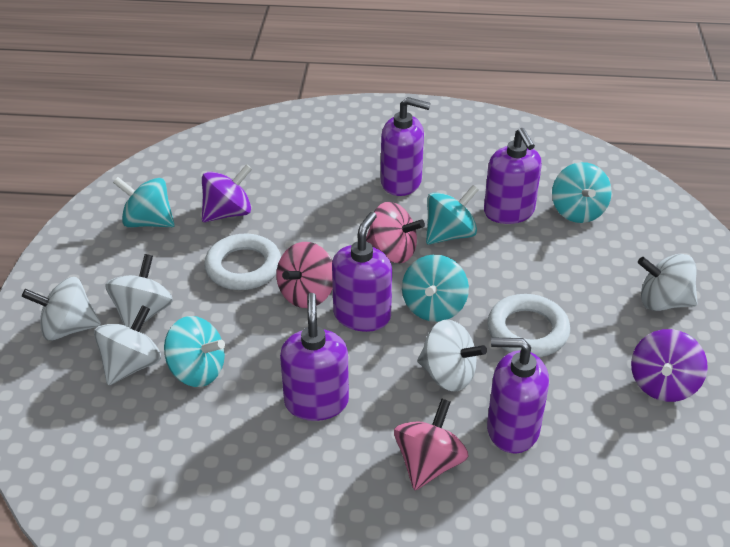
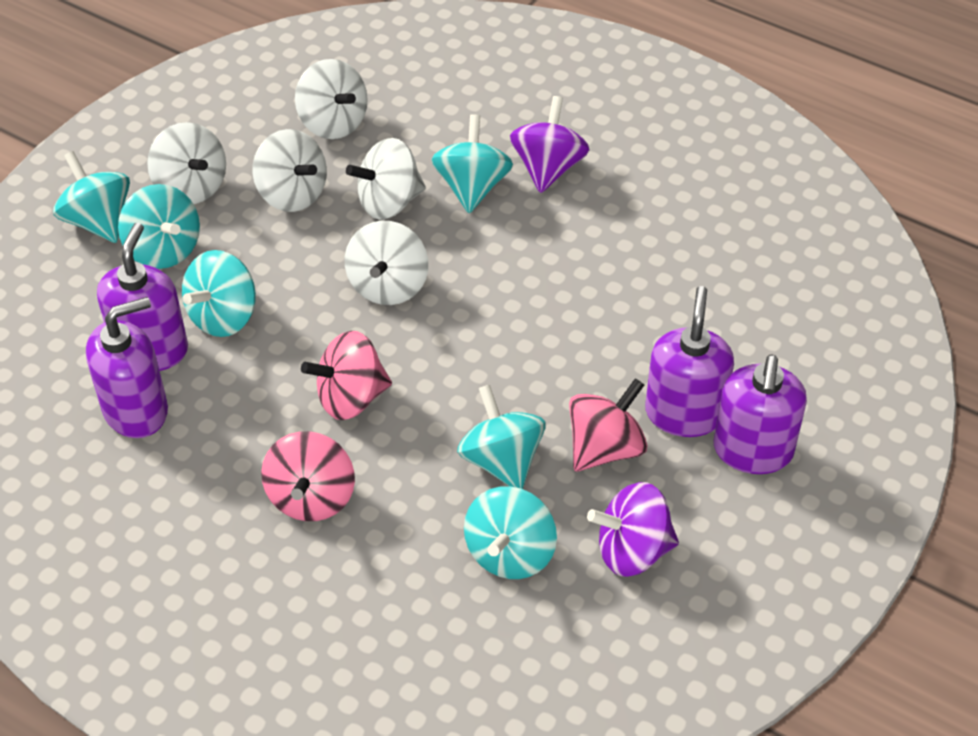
purple soap dispenser: 5 -> 4
turquoise spinning top: 5 -> 6
white ring: 2 -> 0

